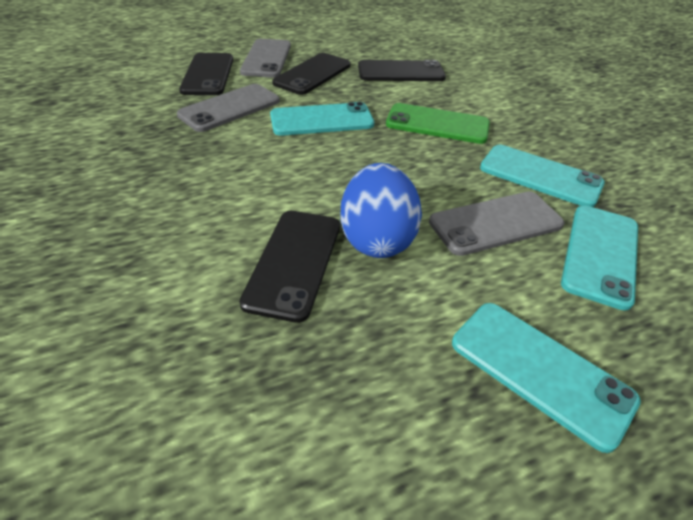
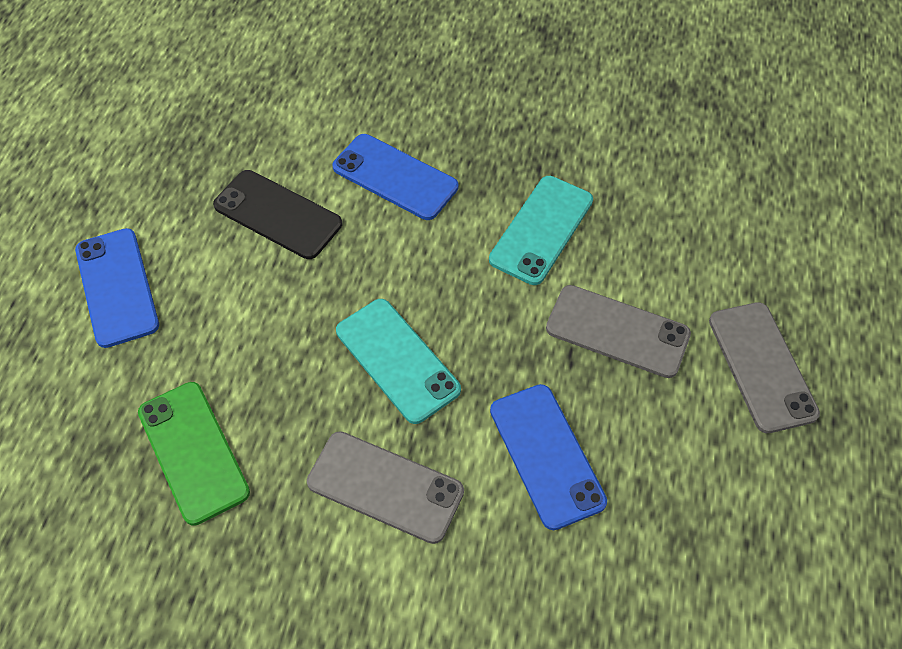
black phone: 4 -> 1
blue egg: 1 -> 0
blue phone: 0 -> 3
turquoise phone: 4 -> 2

